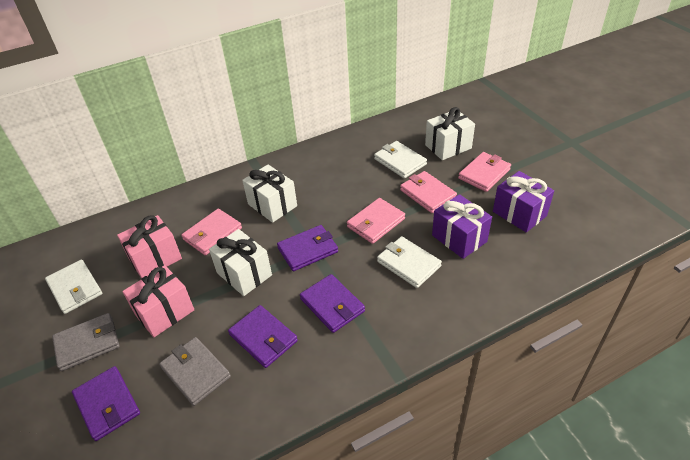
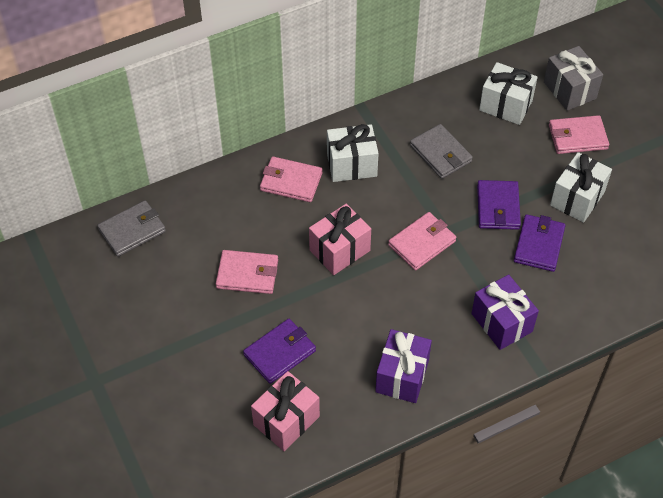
grey gift: 0 -> 1
purple wallet: 4 -> 3
white wallet: 3 -> 0

